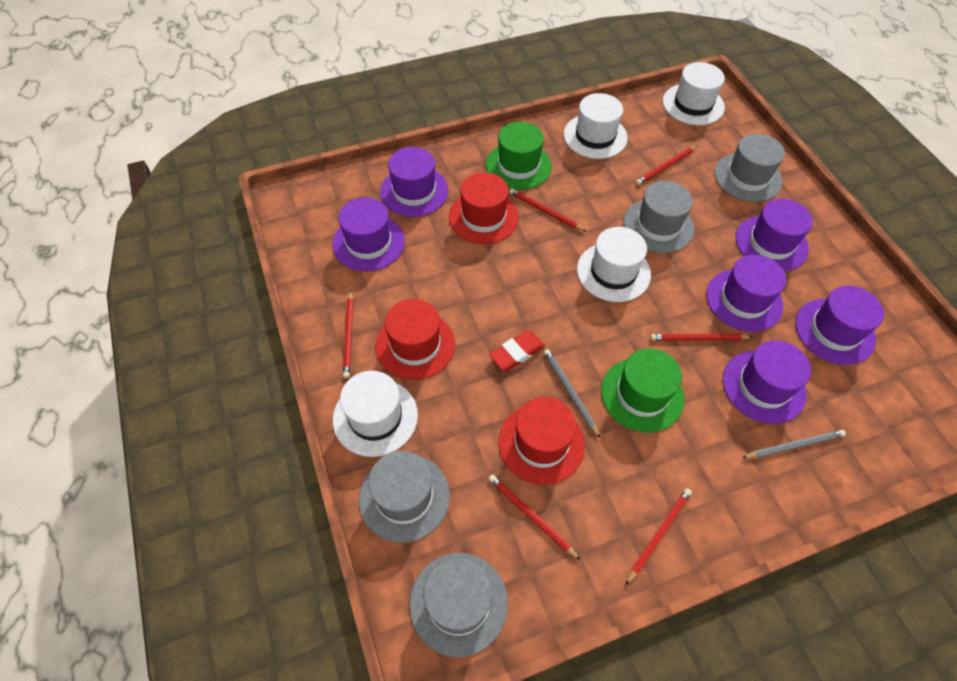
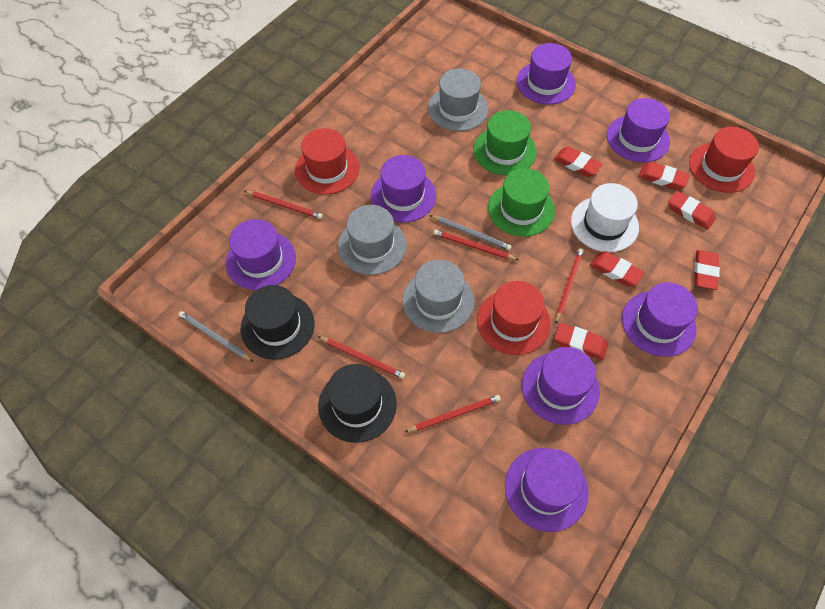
black hat: 0 -> 2
grey hat: 4 -> 3
purple hat: 6 -> 7
red eraser: 1 -> 6
red pencil: 6 -> 5
white hat: 4 -> 1

